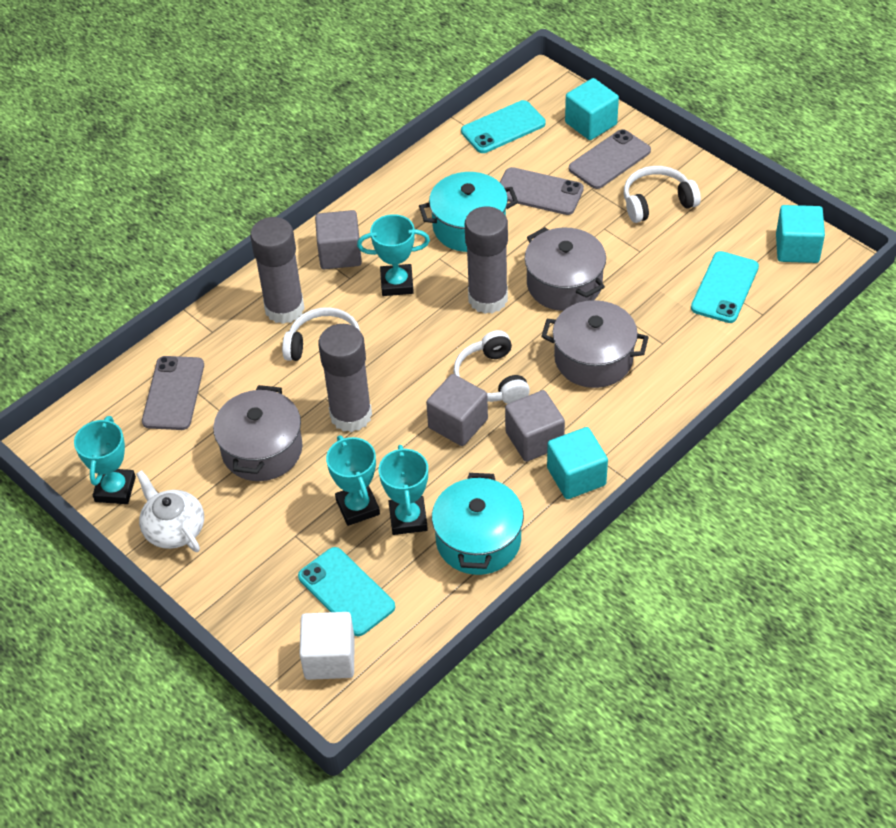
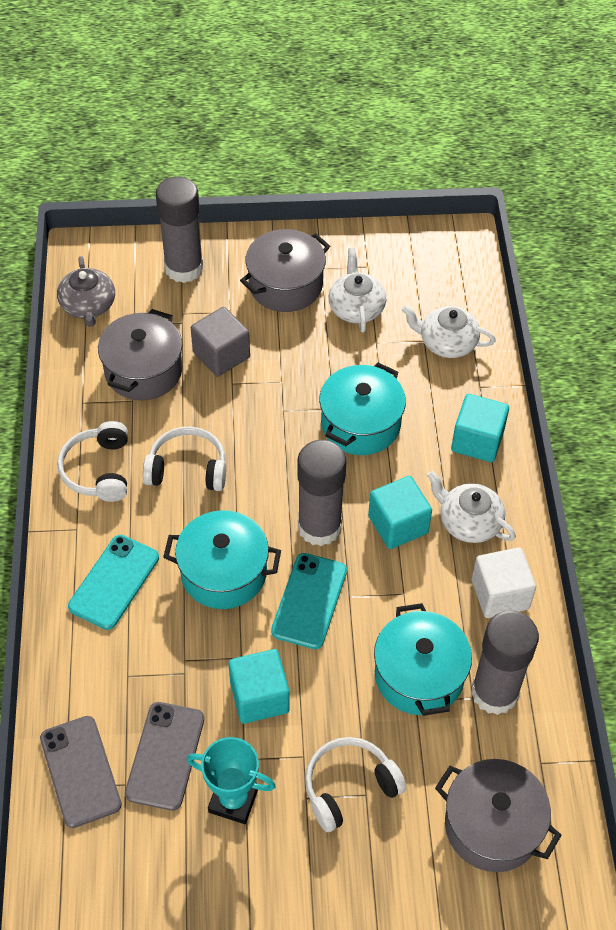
grey cube: 3 -> 1
grey phone: 3 -> 2
grey teapot: 0 -> 1
turquoise phone: 3 -> 2
turquoise pot: 2 -> 3
turquoise trophy: 4 -> 1
white teapot: 1 -> 3

